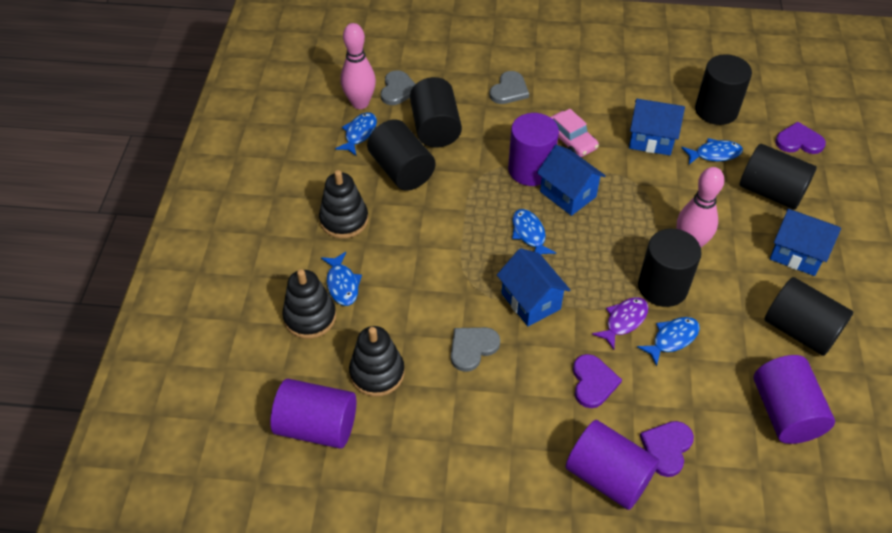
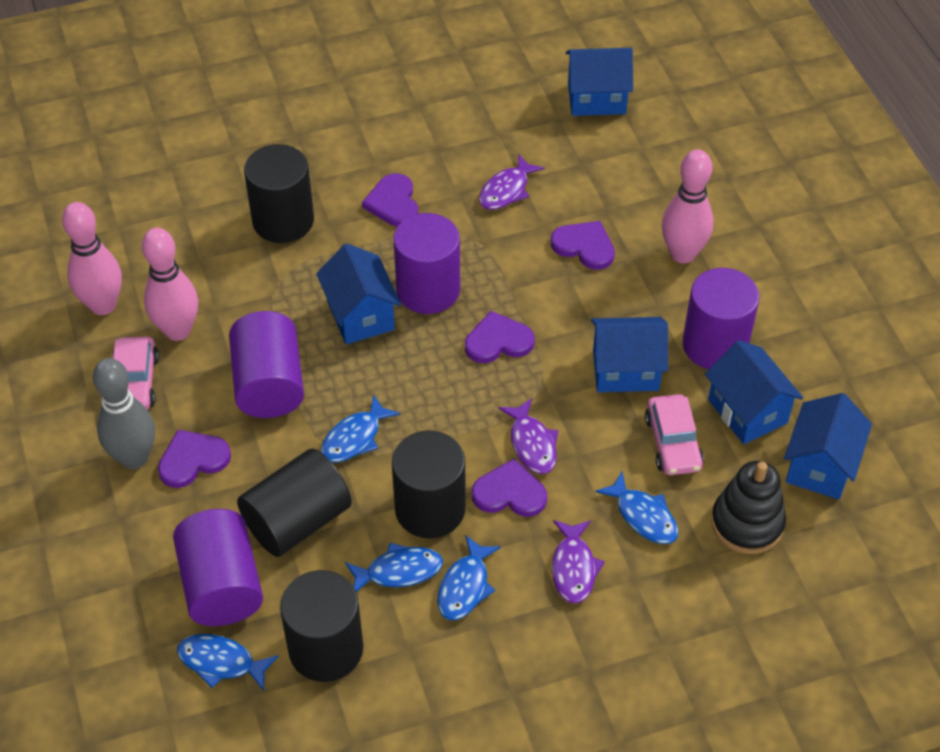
black cylinder: 6 -> 4
black stacking toy: 3 -> 1
blue house: 4 -> 5
grey bowling pin: 0 -> 1
grey heart: 3 -> 0
pink bowling pin: 2 -> 3
pink car: 1 -> 2
purple fish: 1 -> 3
purple heart: 3 -> 5

